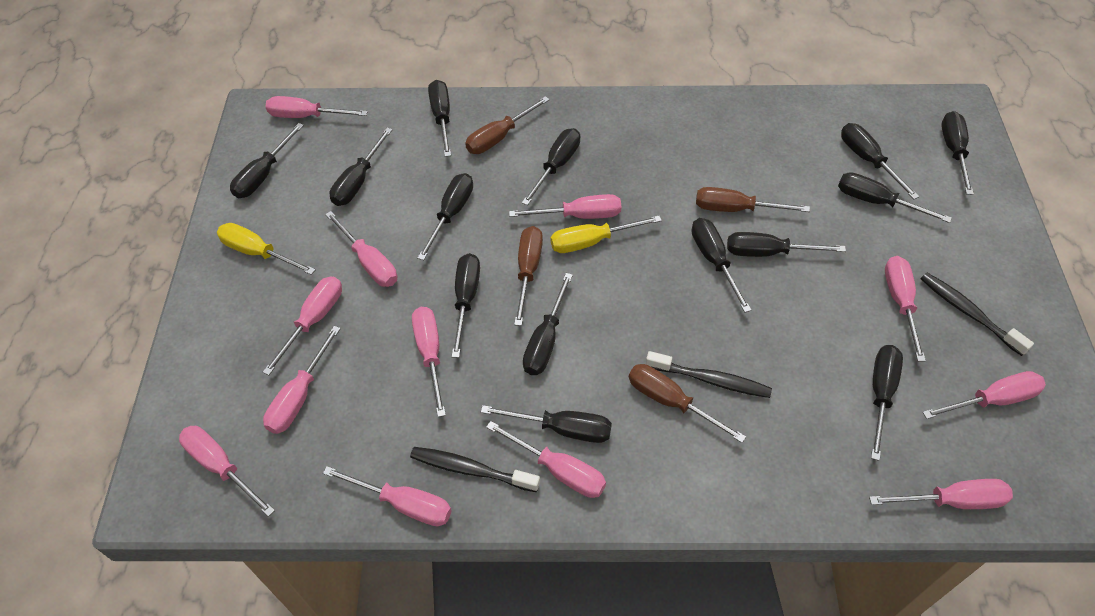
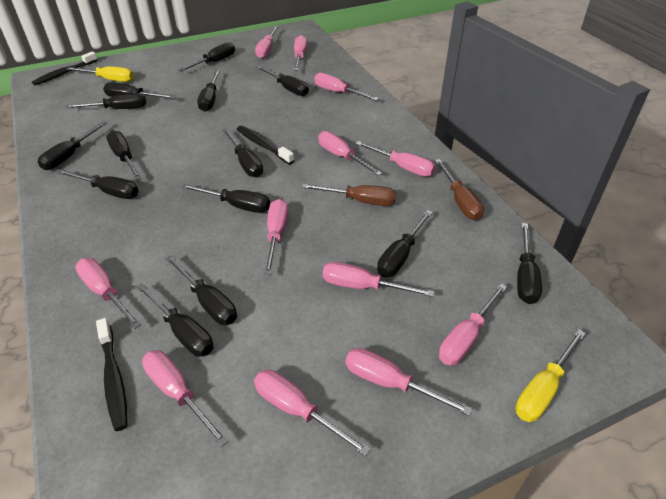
brown screwdriver: 4 -> 2

